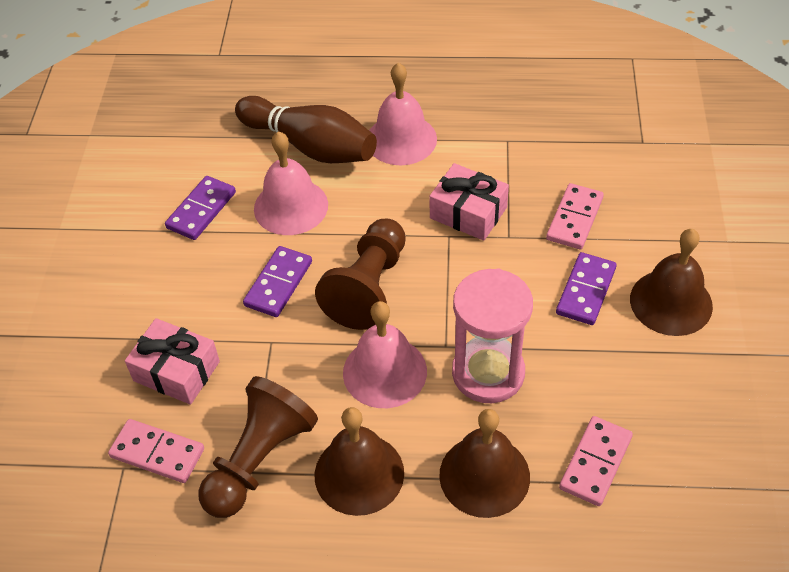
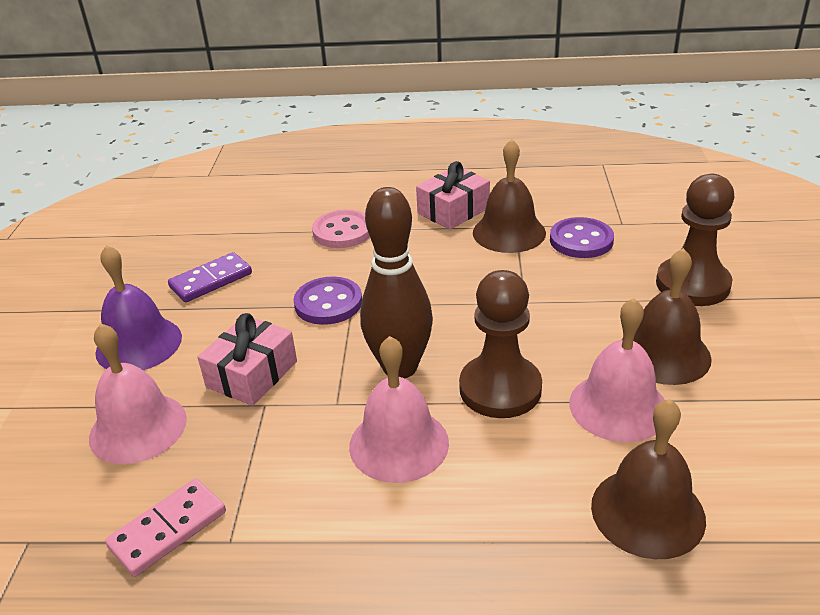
pink button: 0 -> 1
pink domino: 3 -> 1
pink hourglass: 1 -> 0
purple bell: 0 -> 1
purple button: 0 -> 2
purple domino: 3 -> 1

